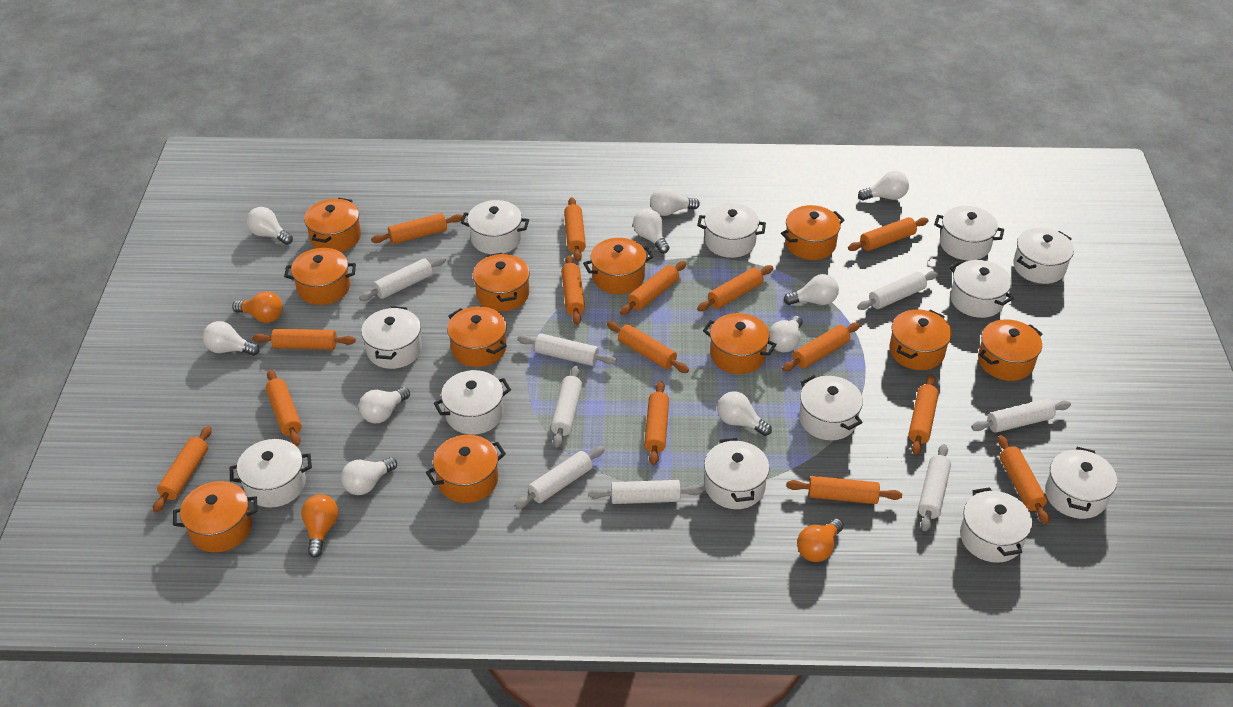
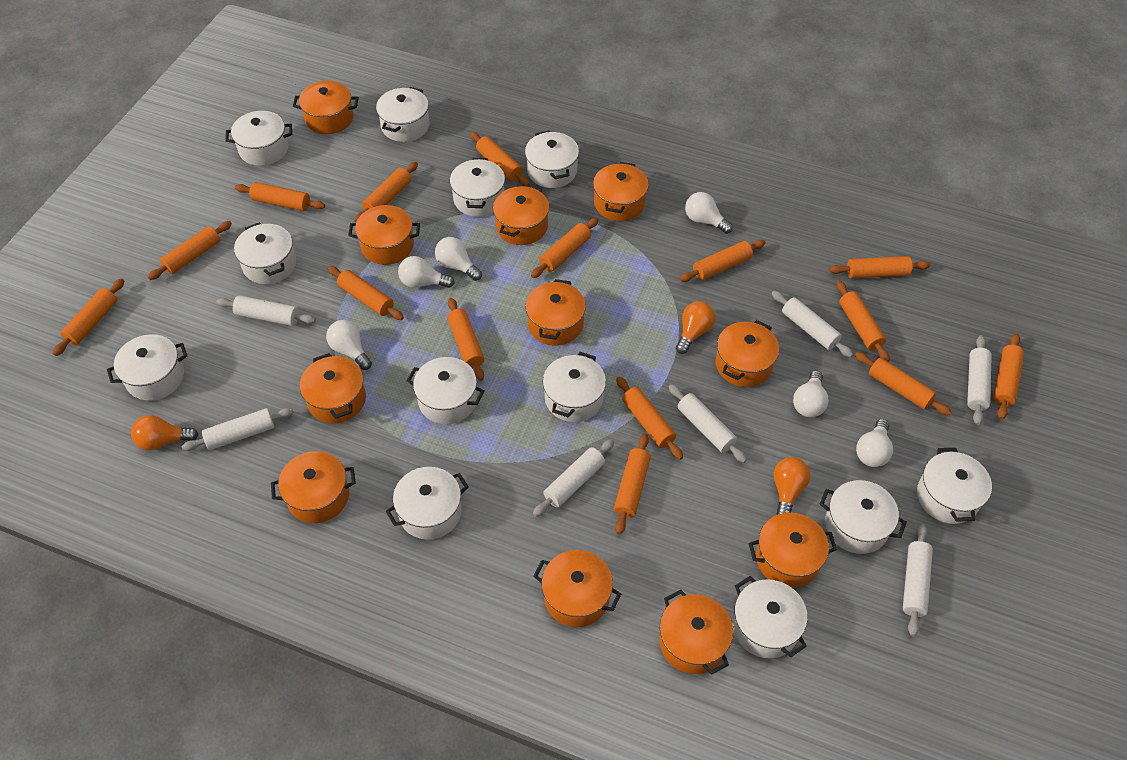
white light bulb: 10 -> 6
white rolling pin: 8 -> 7

